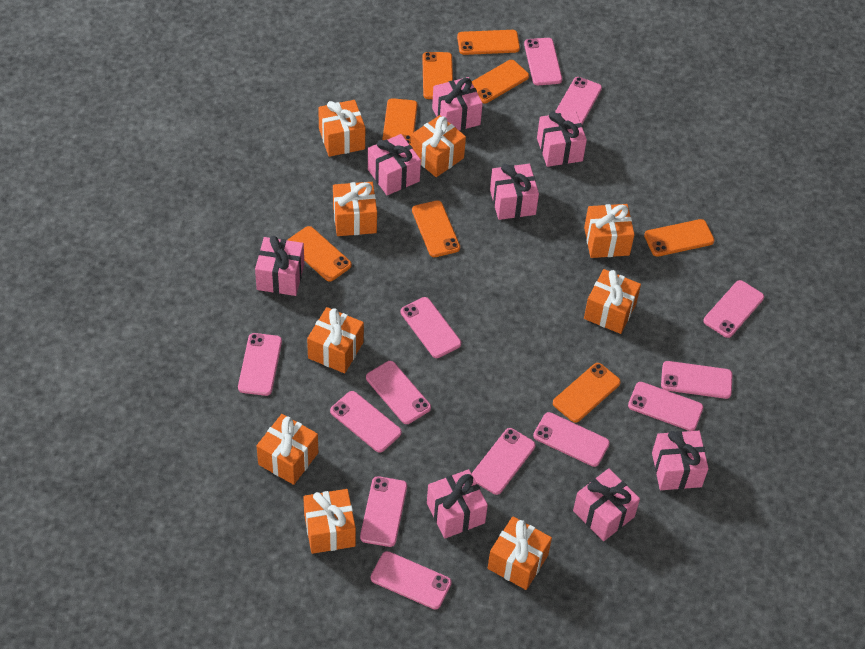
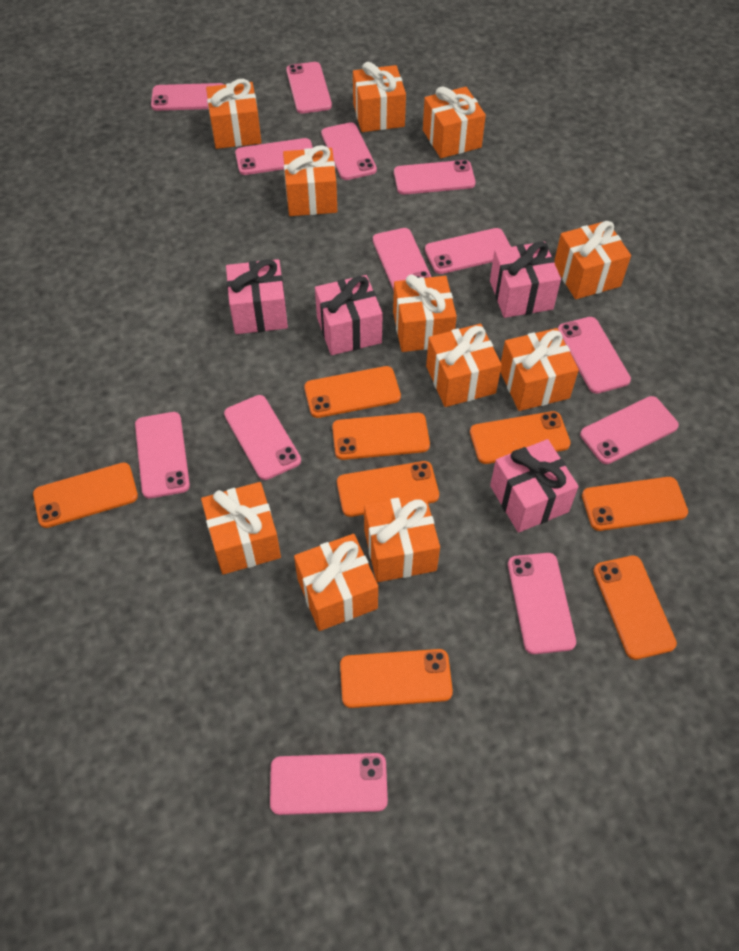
orange gift: 9 -> 11
pink gift: 8 -> 4

